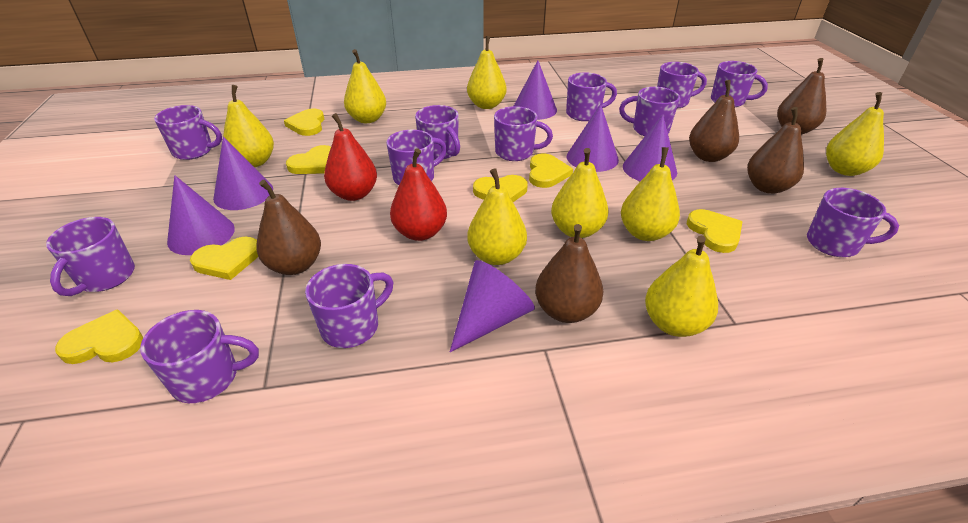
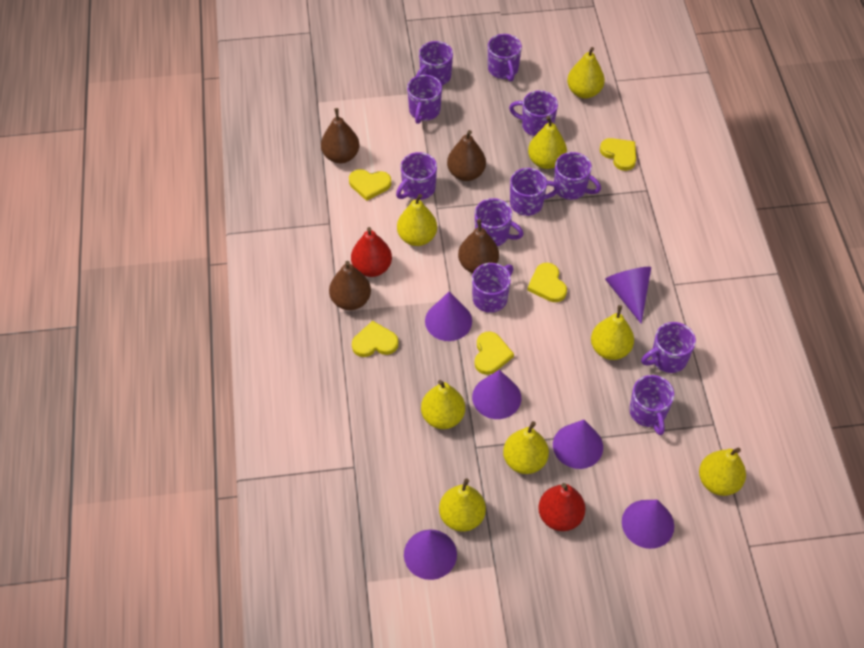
brown pear: 5 -> 4
purple mug: 12 -> 11
yellow heart: 7 -> 5

